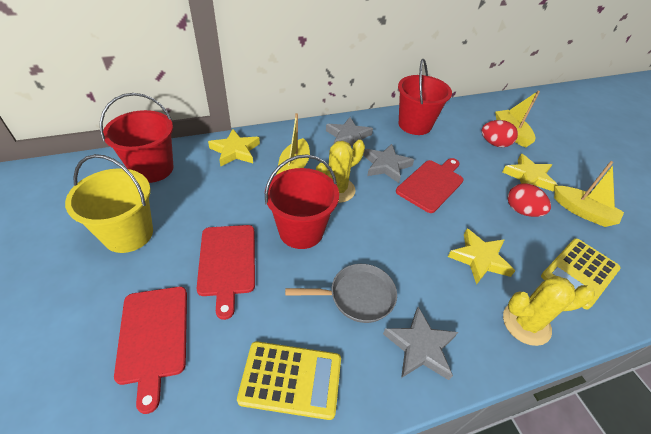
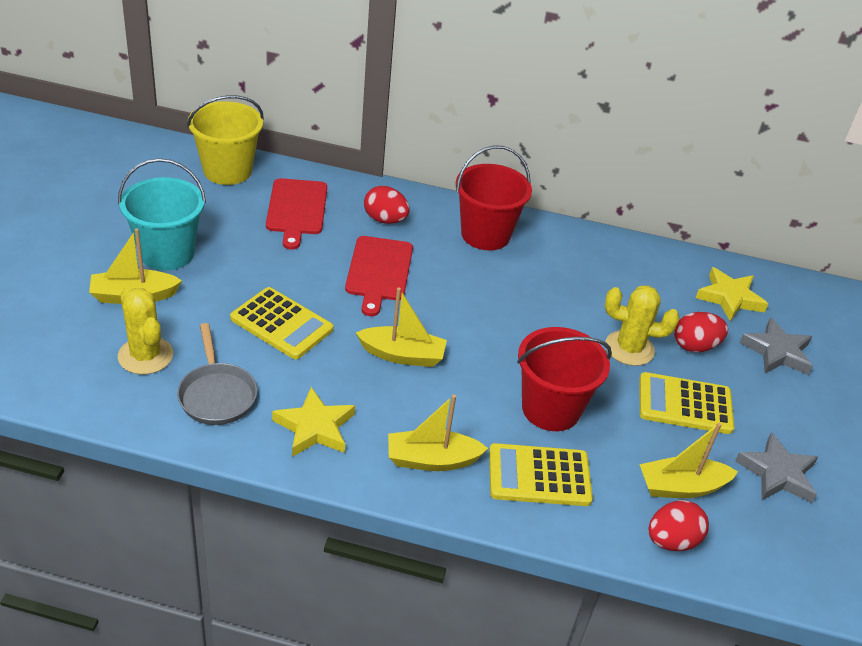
grey star: 3 -> 2
red bucket: 3 -> 2
red cutting board: 3 -> 2
red egg: 2 -> 3
turquoise bucket: 0 -> 1
yellow boat: 3 -> 4
yellow calculator: 2 -> 3
yellow star: 3 -> 2

